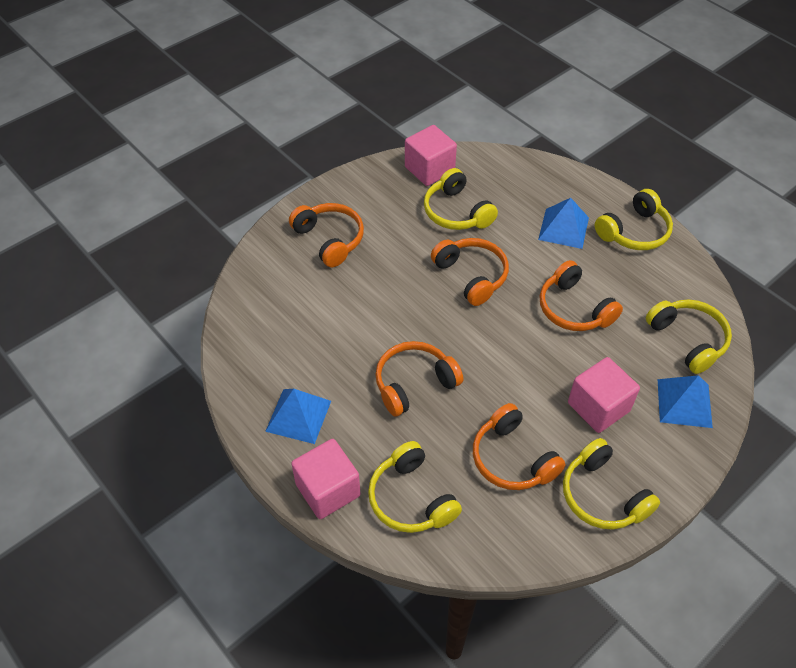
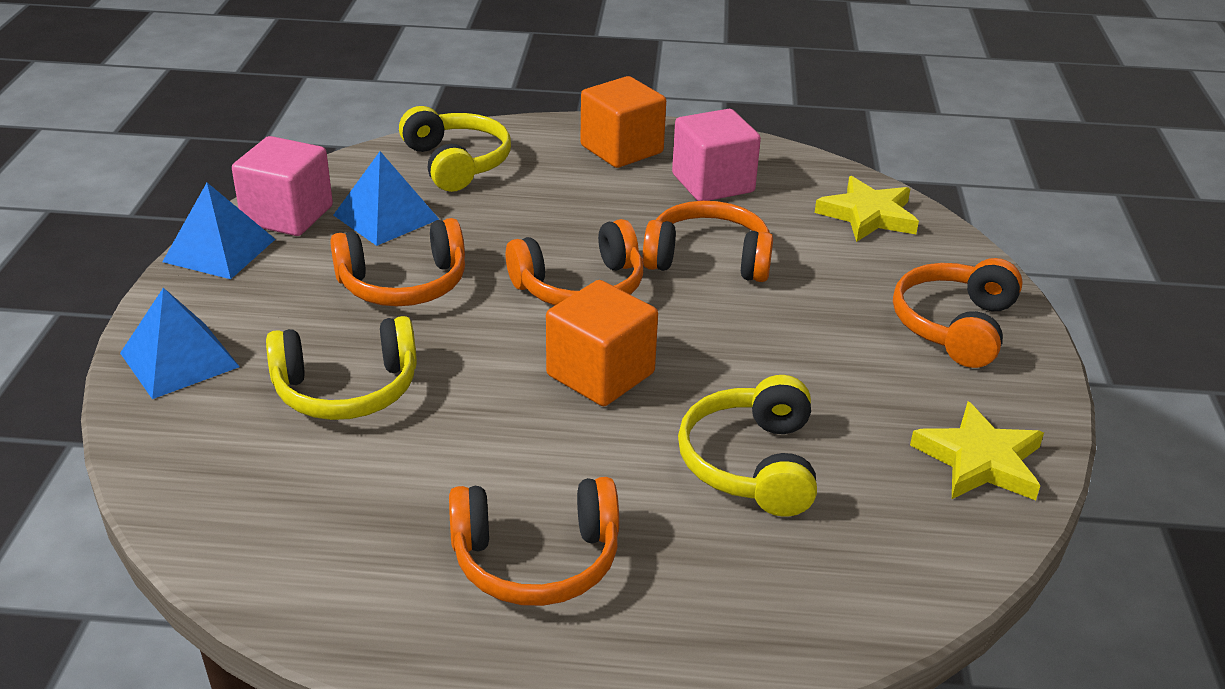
orange cube: 0 -> 2
pink cube: 3 -> 2
yellow headphones: 5 -> 3
yellow star: 0 -> 2

